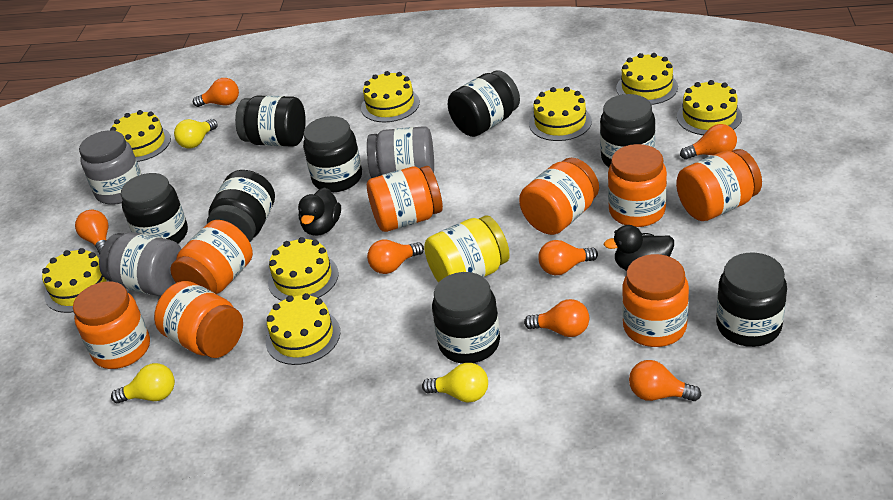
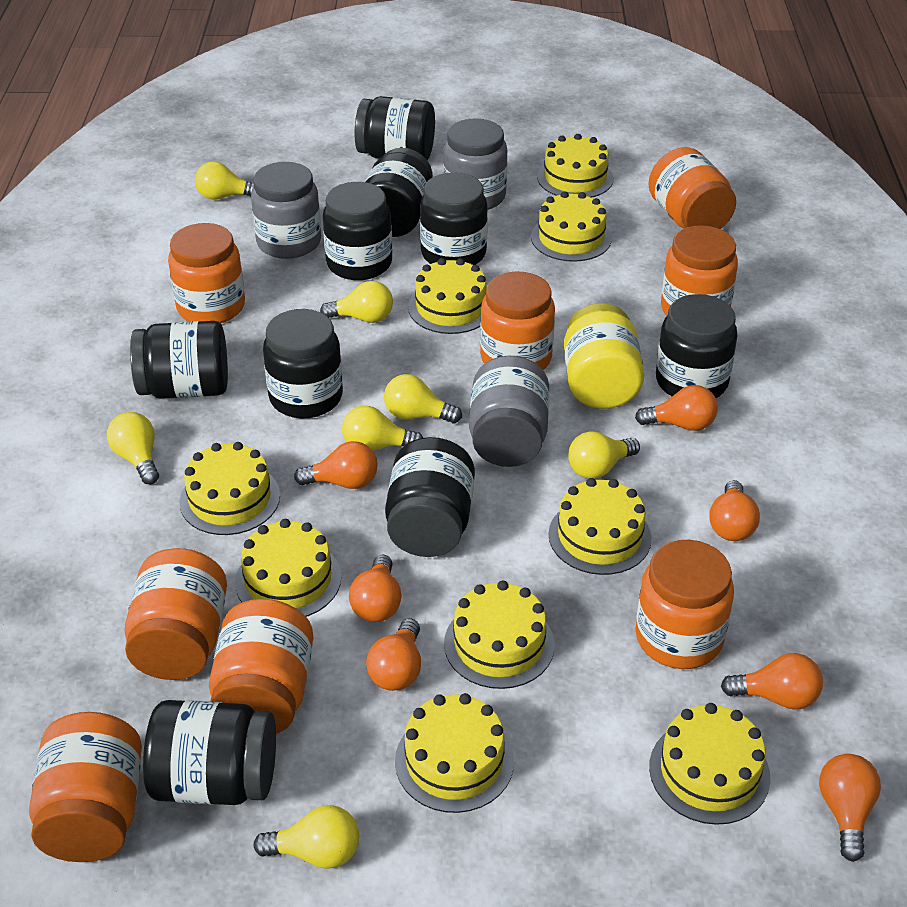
black duck: 2 -> 0
black jar: 8 -> 9
yellow cake: 8 -> 9
yellow light bulb: 3 -> 7

